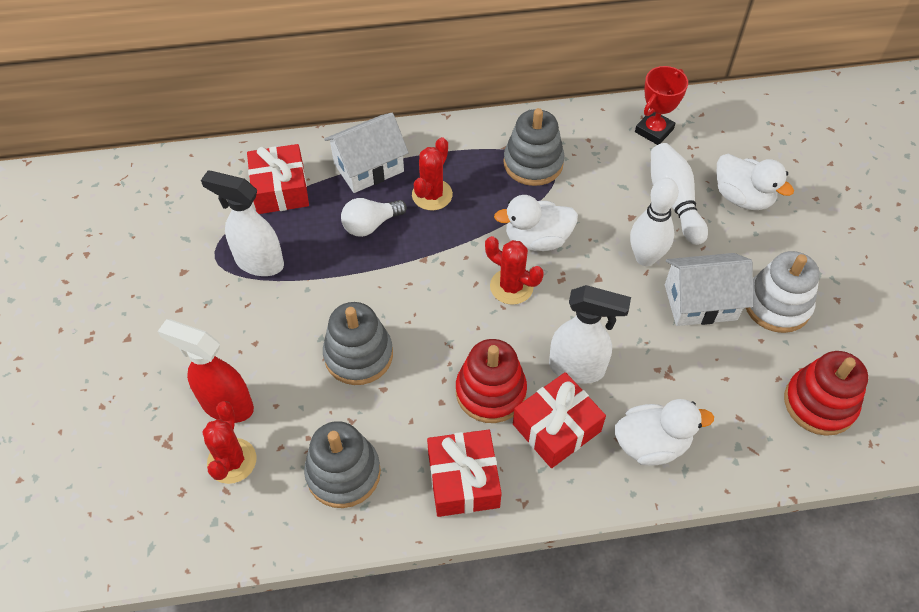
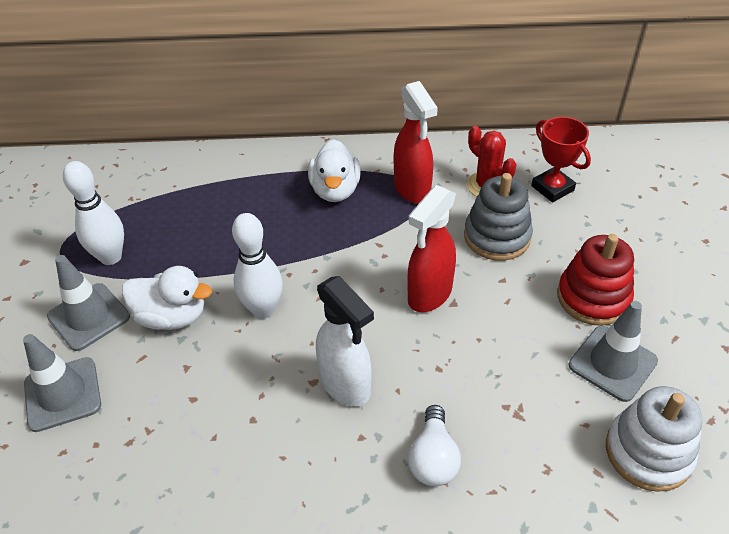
grey stacking toy: 3 -> 1
grey traffic cone: 0 -> 3
red cactus: 3 -> 1
red gift: 3 -> 0
red spray bottle: 1 -> 2
red stacking toy: 2 -> 1
white duck: 3 -> 2
white house: 2 -> 0
white spray bottle: 2 -> 1

